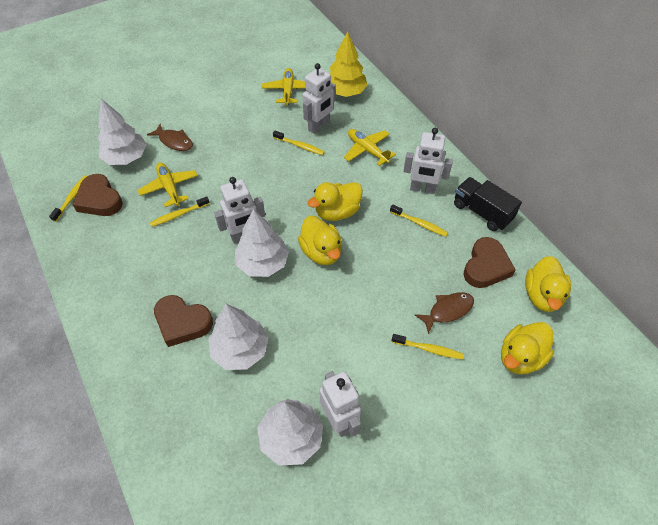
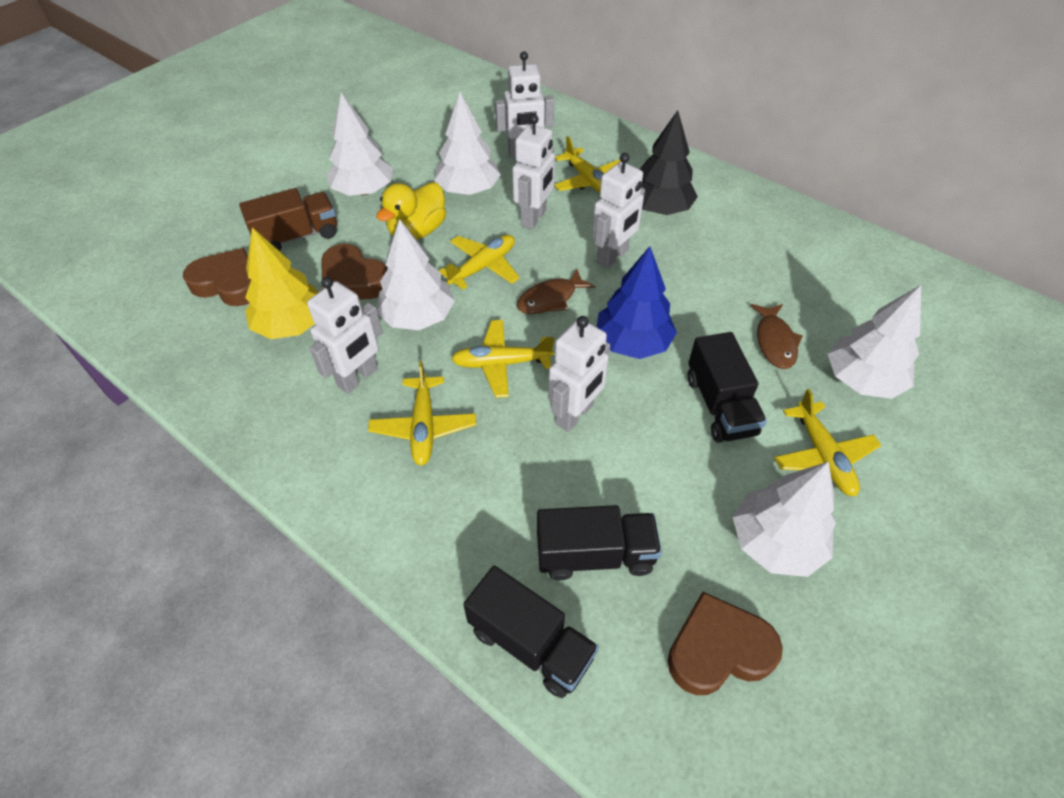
black tree: 0 -> 1
black truck: 1 -> 3
blue tree: 0 -> 1
brown truck: 0 -> 1
white robot: 4 -> 5
white tree: 4 -> 5
yellow duck: 4 -> 1
yellow plane: 3 -> 5
yellow toothbrush: 5 -> 0

